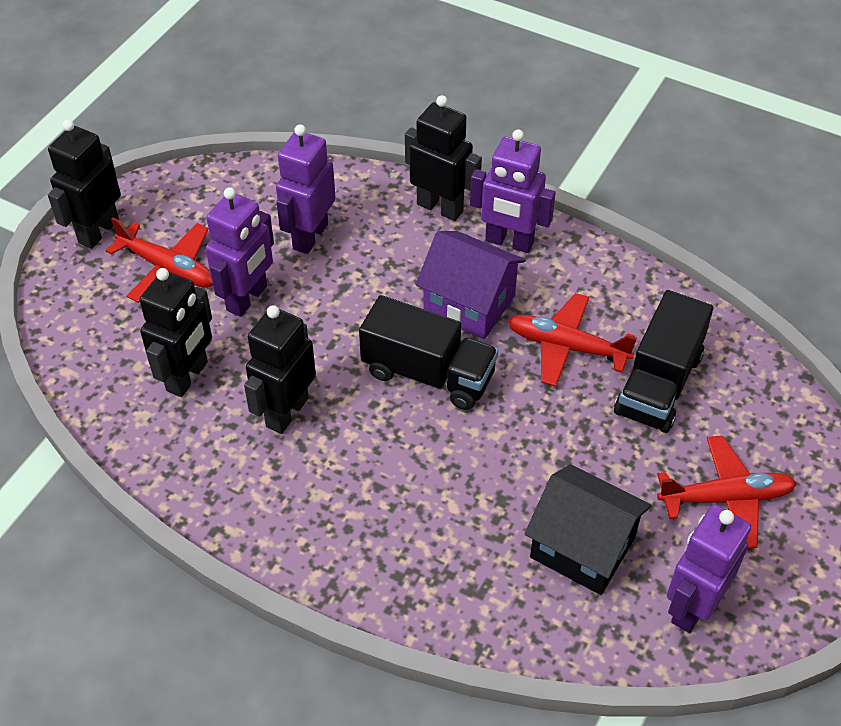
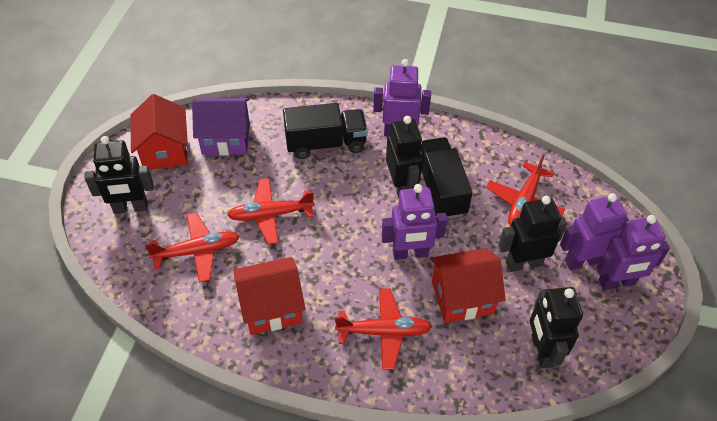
black house: 1 -> 0
red house: 0 -> 3
red plane: 3 -> 4

